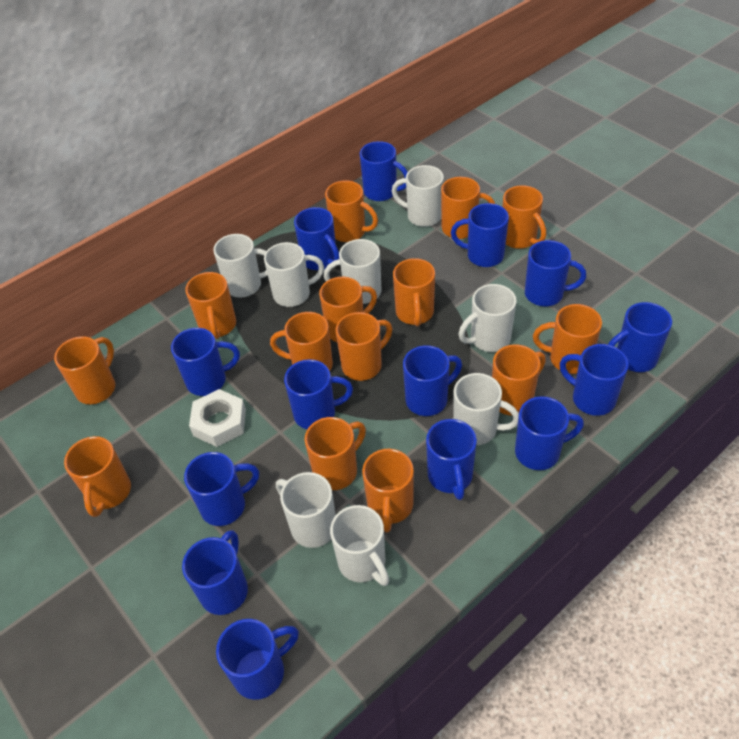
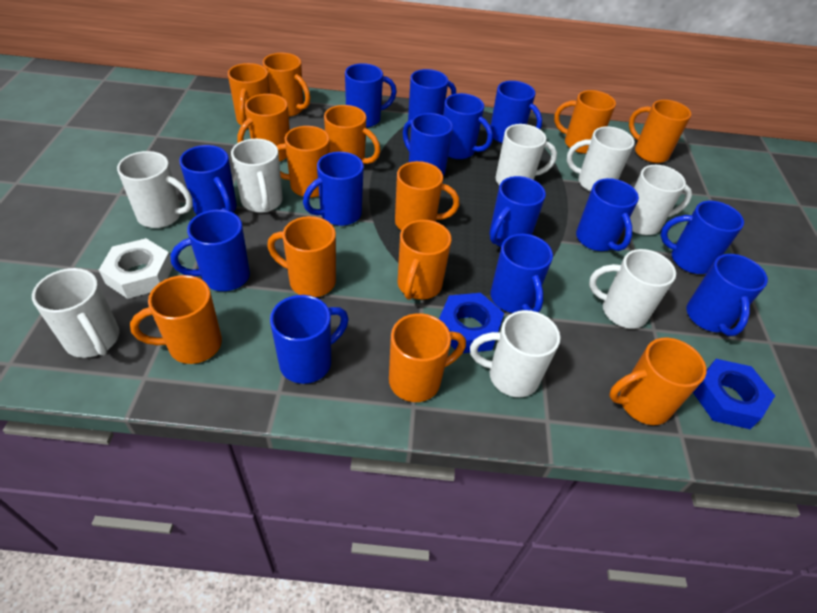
blue nut: 0 -> 2
orange mug: 14 -> 13

